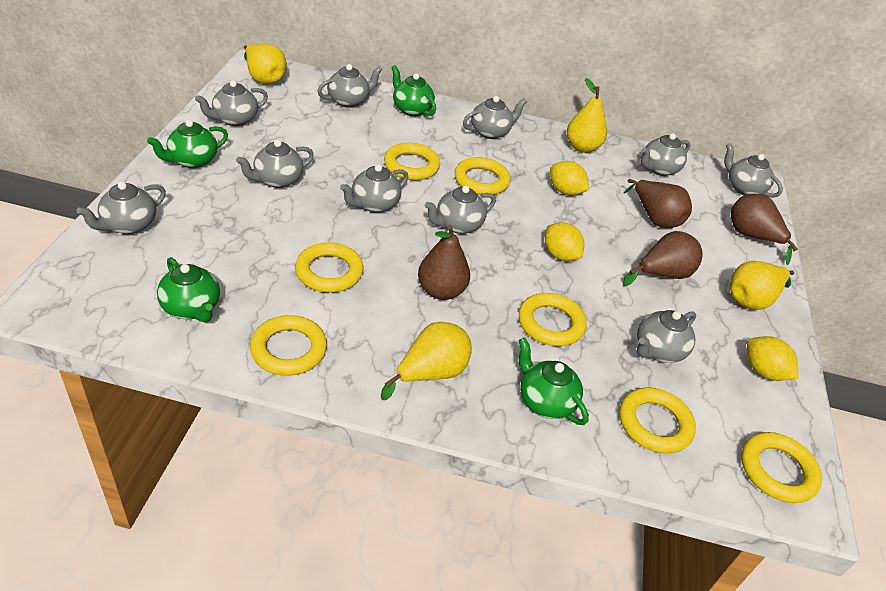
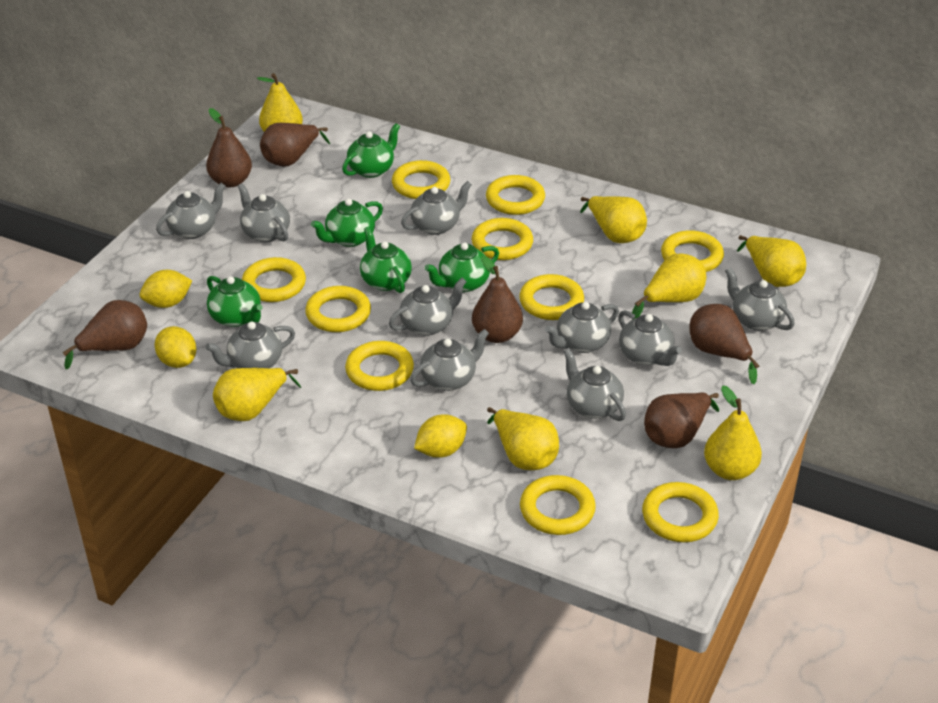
brown pear: 4 -> 6
green teapot: 4 -> 5
yellow pear: 4 -> 7
yellow ring: 7 -> 10

